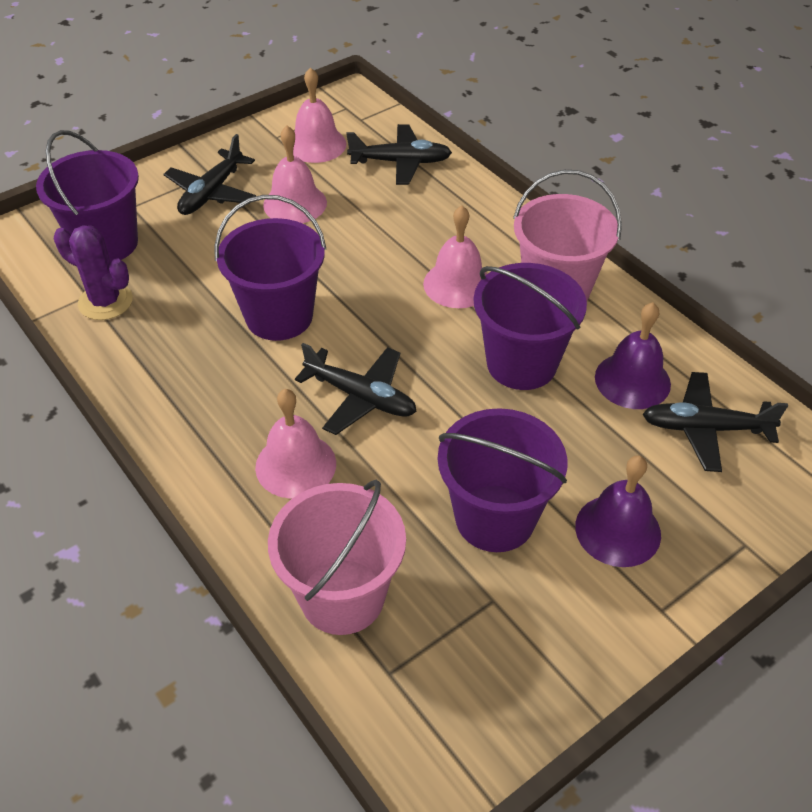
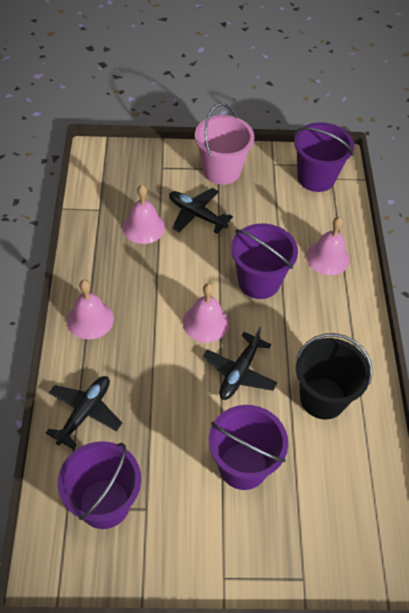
black bucket: 0 -> 1
black plane: 4 -> 3
pink bucket: 2 -> 1
purple bell: 2 -> 0
purple cactus: 1 -> 0

